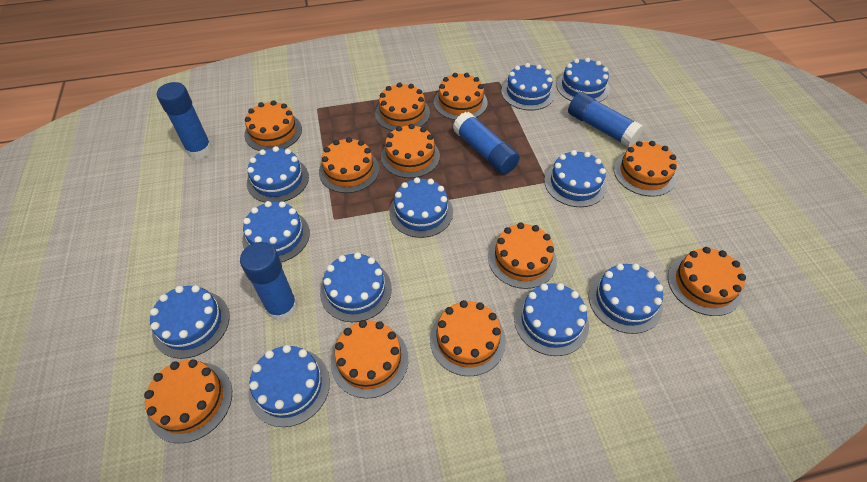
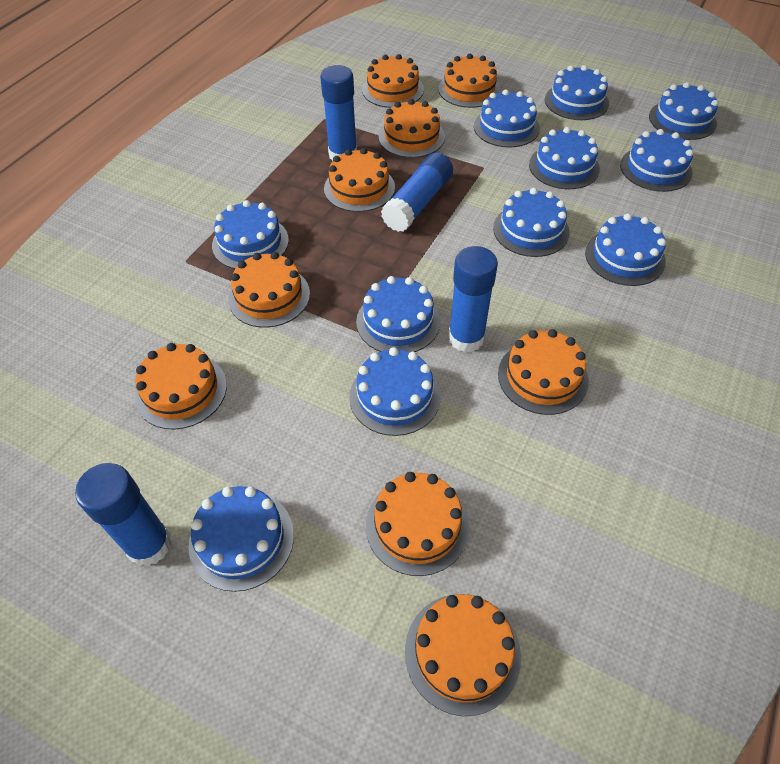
orange cake: 11 -> 9

